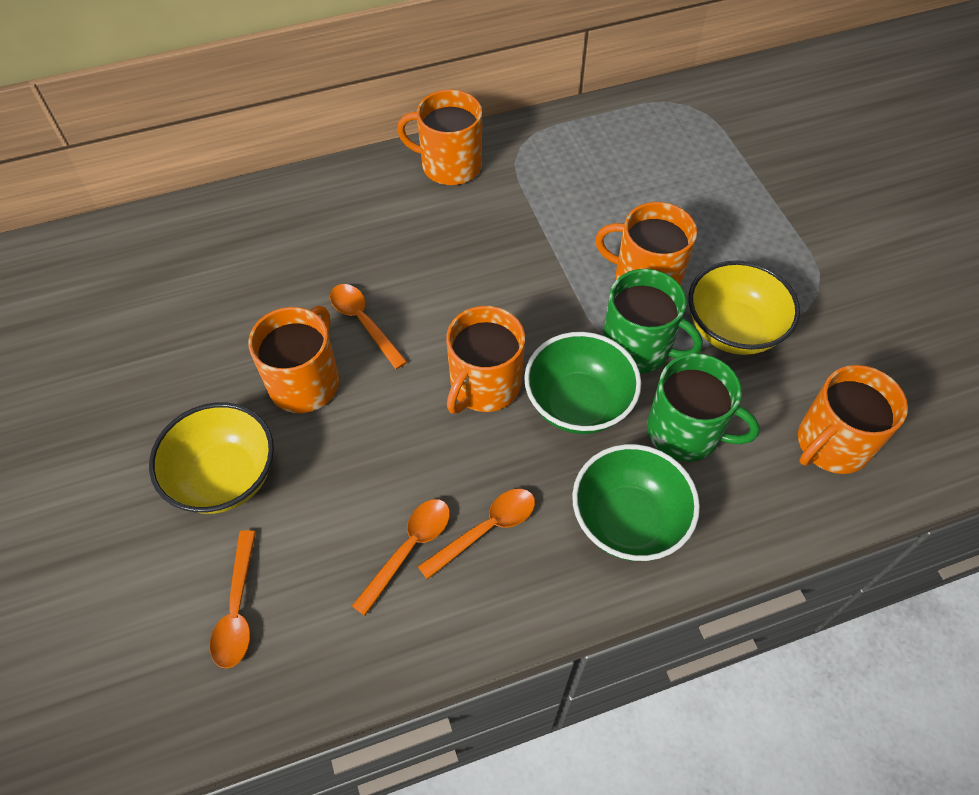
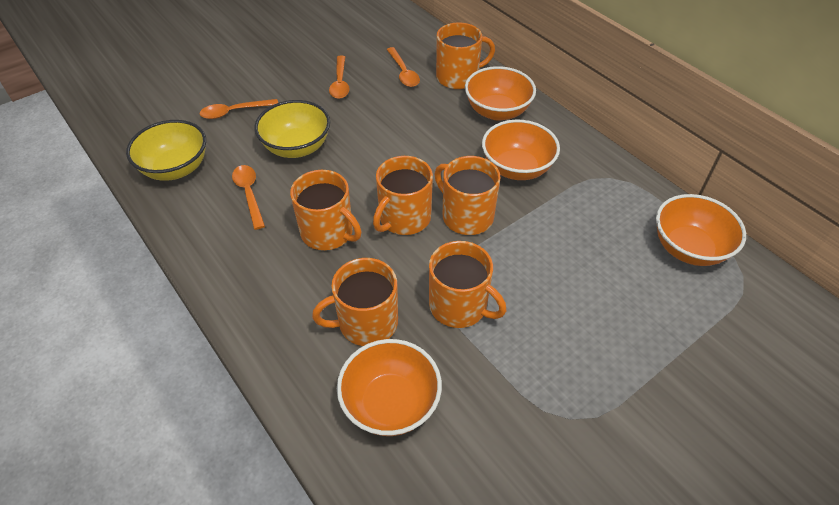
green bowl: 2 -> 0
green mug: 2 -> 0
orange bowl: 0 -> 4
orange mug: 5 -> 6

